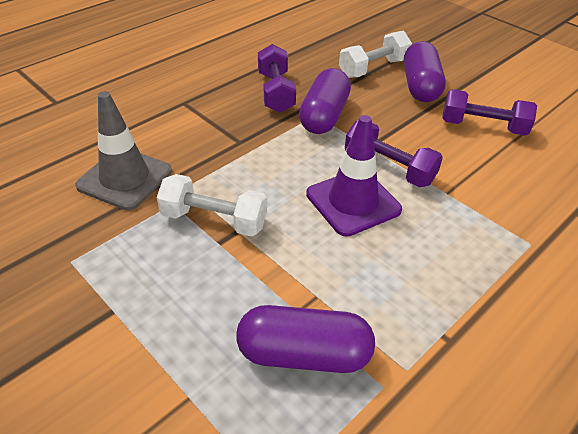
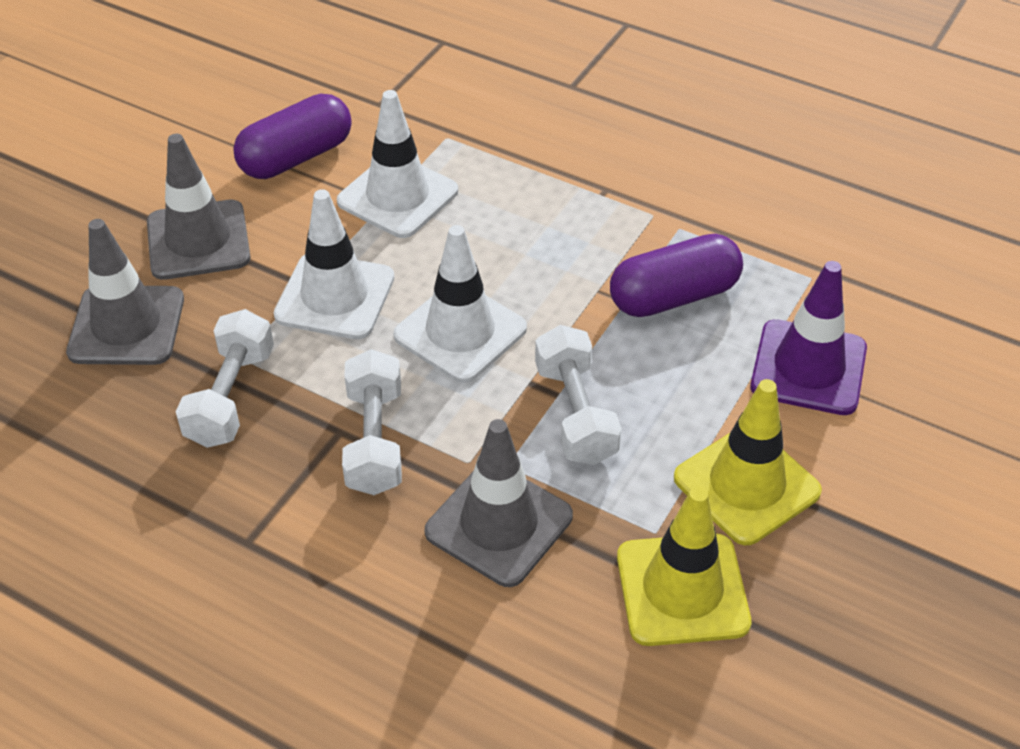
grey traffic cone: 1 -> 3
purple capsule: 3 -> 2
purple dumbbell: 3 -> 0
white dumbbell: 2 -> 3
white traffic cone: 0 -> 3
yellow traffic cone: 0 -> 2

